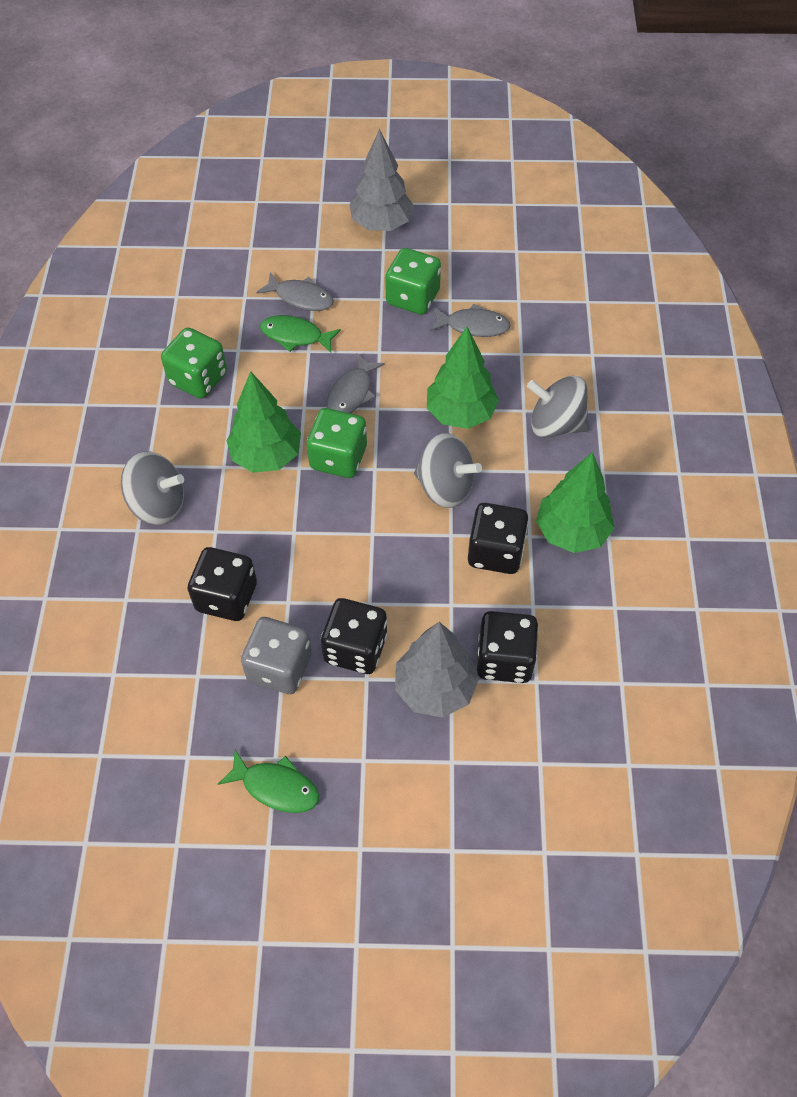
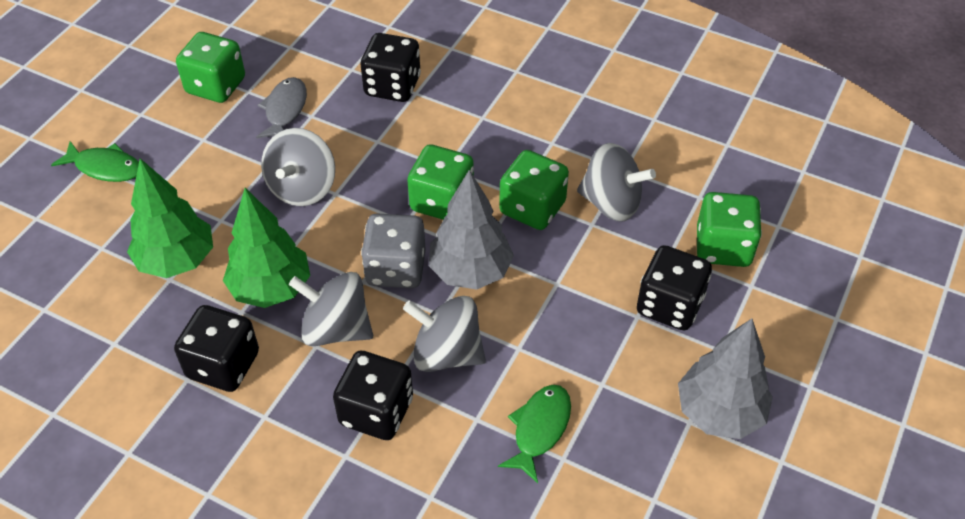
green dice: 3 -> 4
green tree: 3 -> 2
grey fish: 3 -> 1
grey spinning top: 3 -> 4

